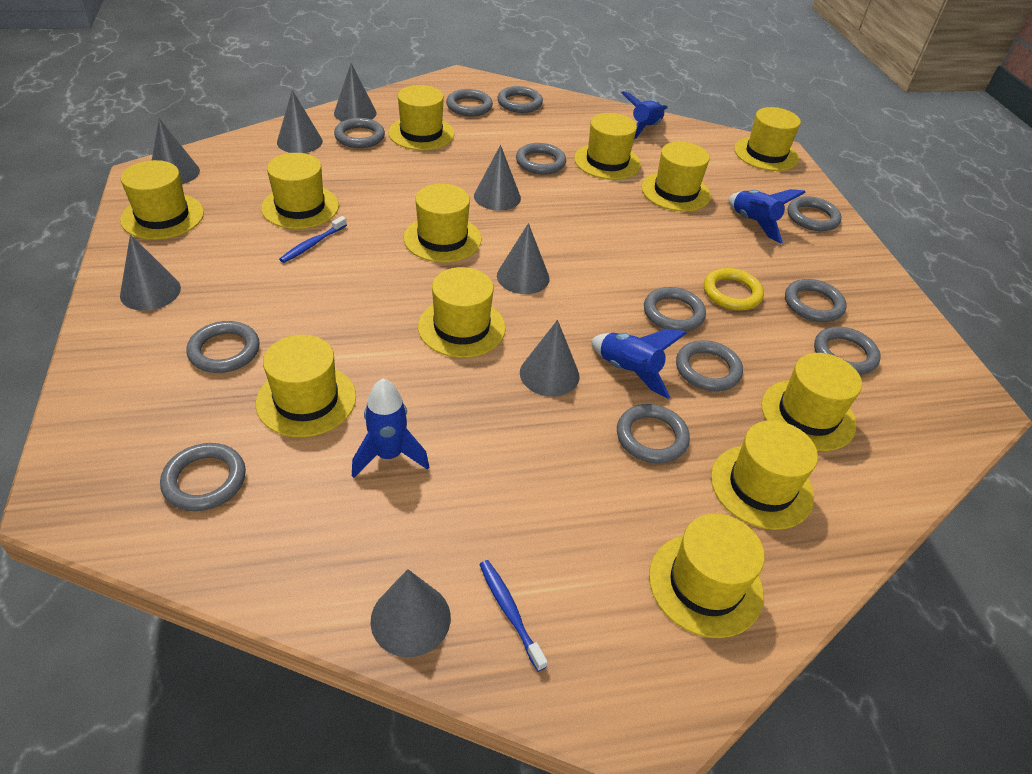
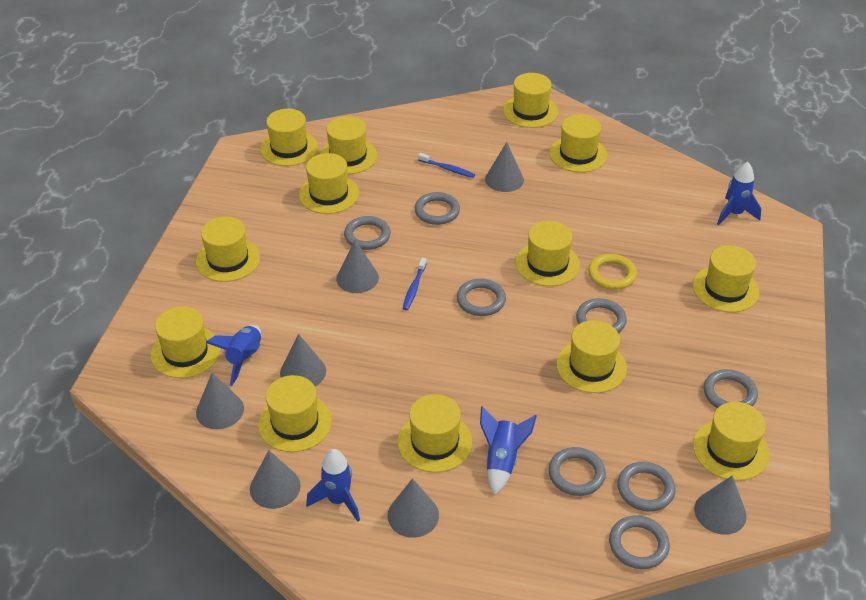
grey cone: 8 -> 7
grey ring: 12 -> 8
yellow hat: 12 -> 13

